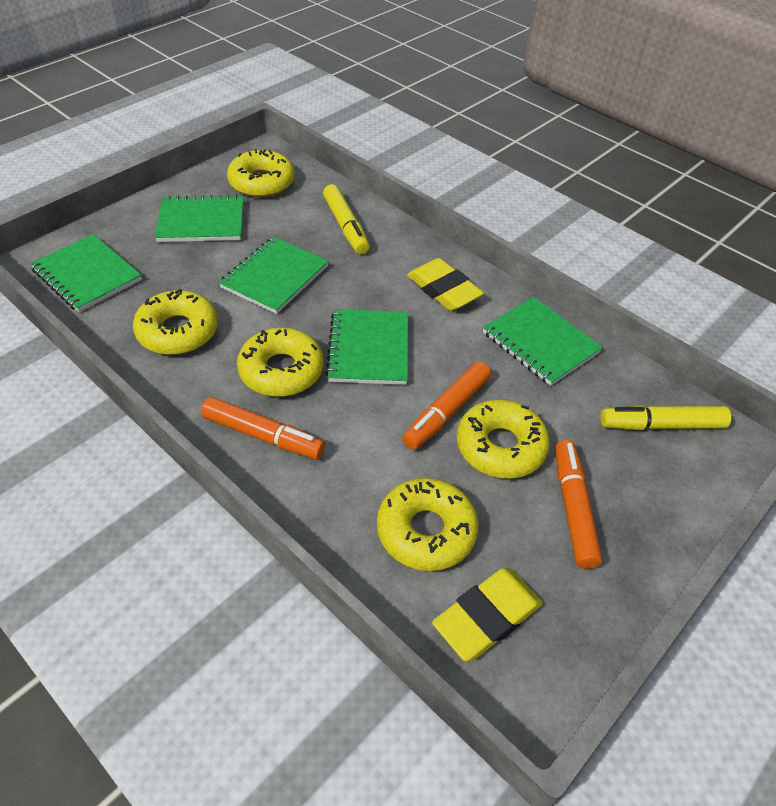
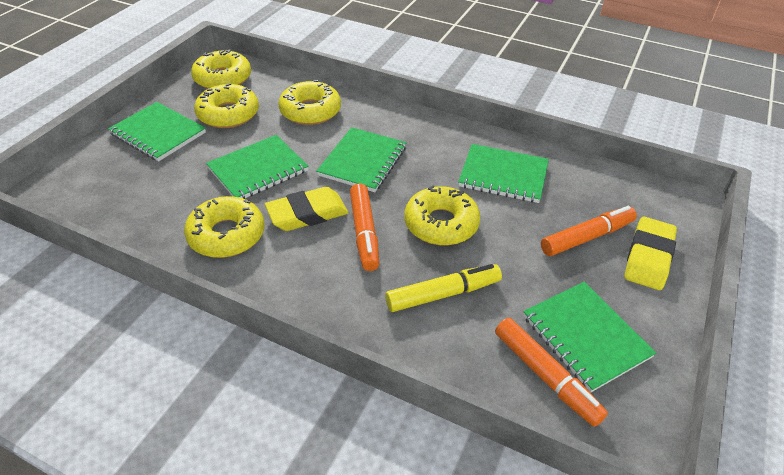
yellow marker: 2 -> 1

